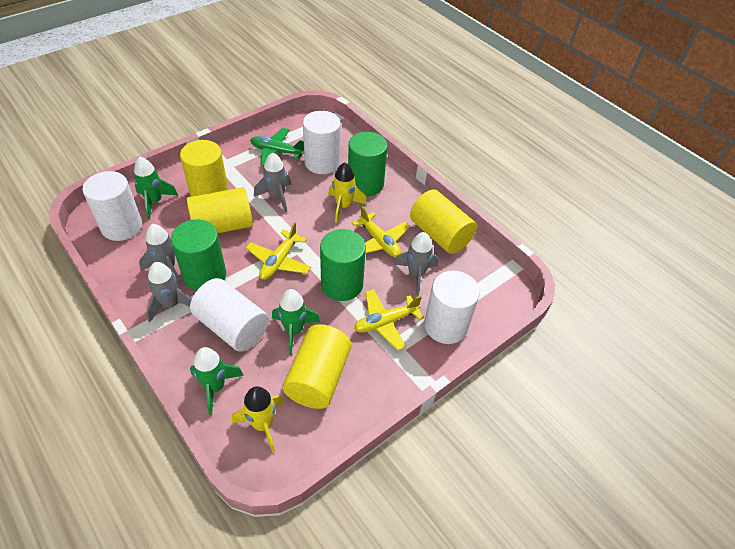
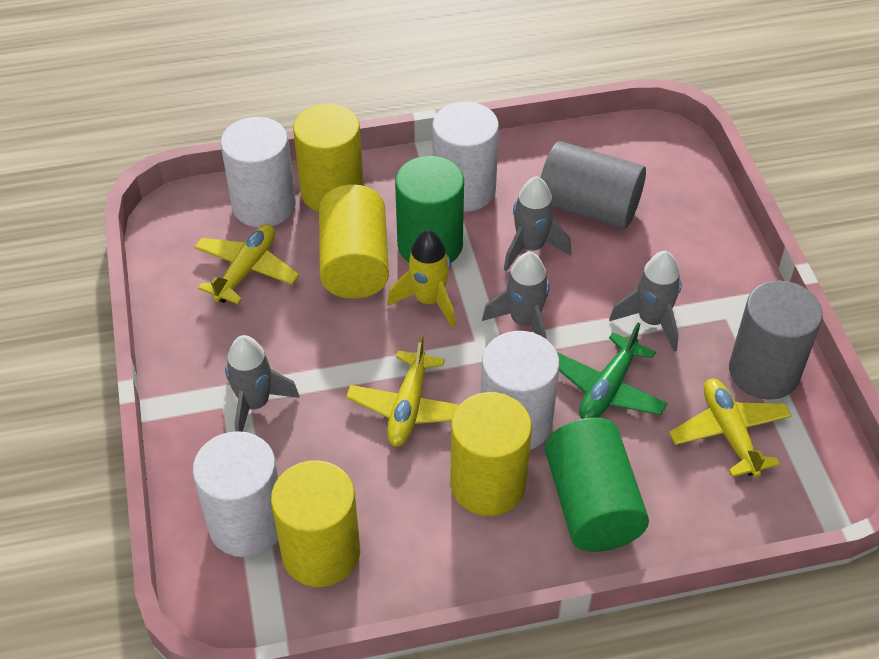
green cylinder: 3 -> 2
green rocket: 3 -> 0
grey cylinder: 0 -> 2
yellow rocket: 2 -> 1

